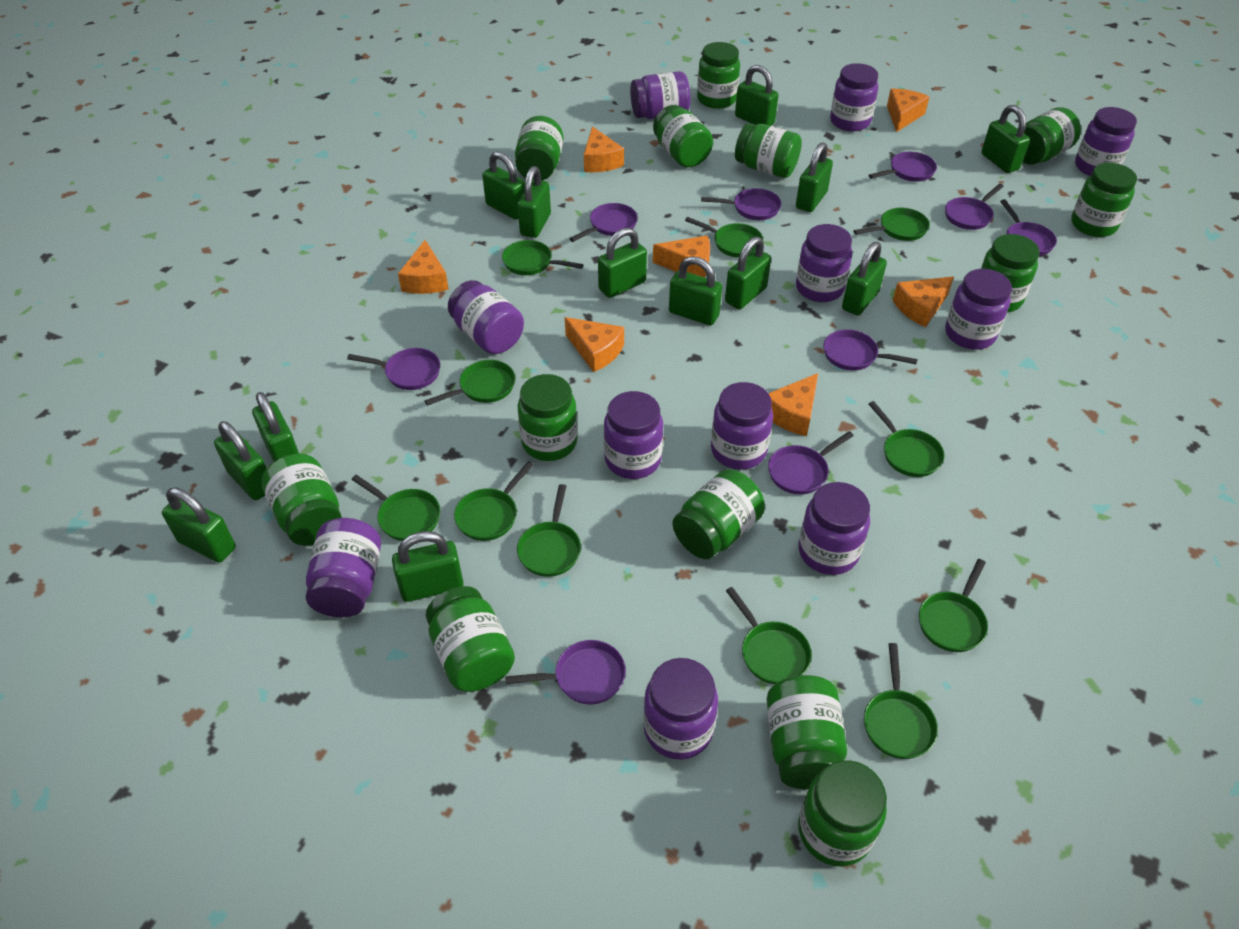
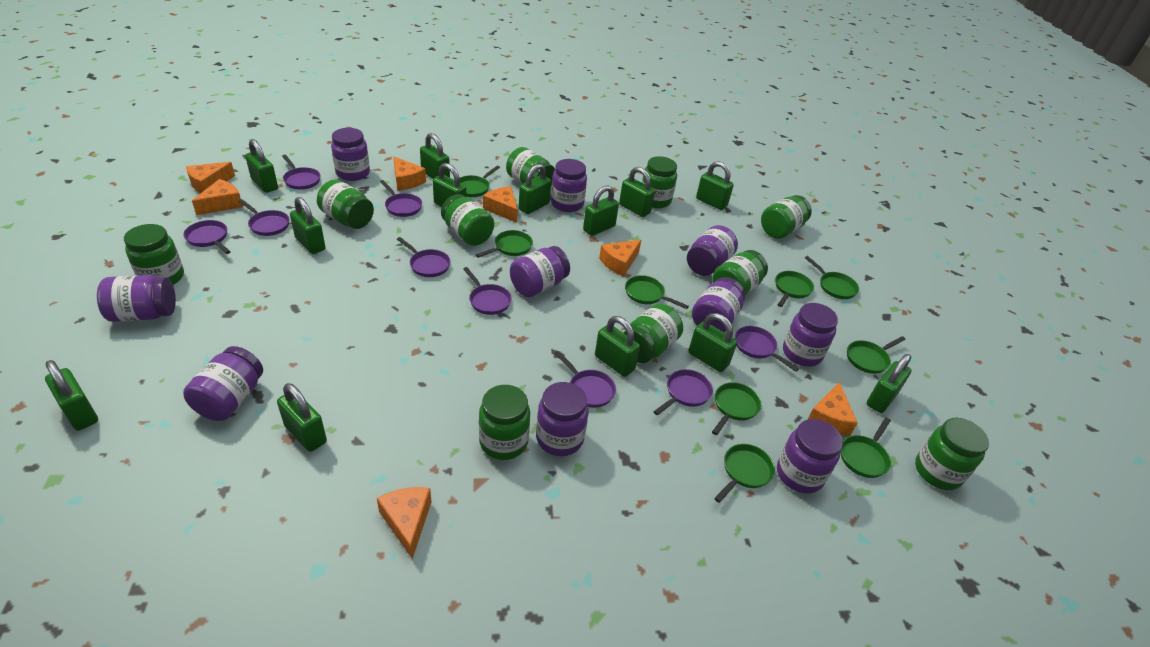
green jar: 13 -> 10
green pan: 11 -> 9
purple jar: 11 -> 10

